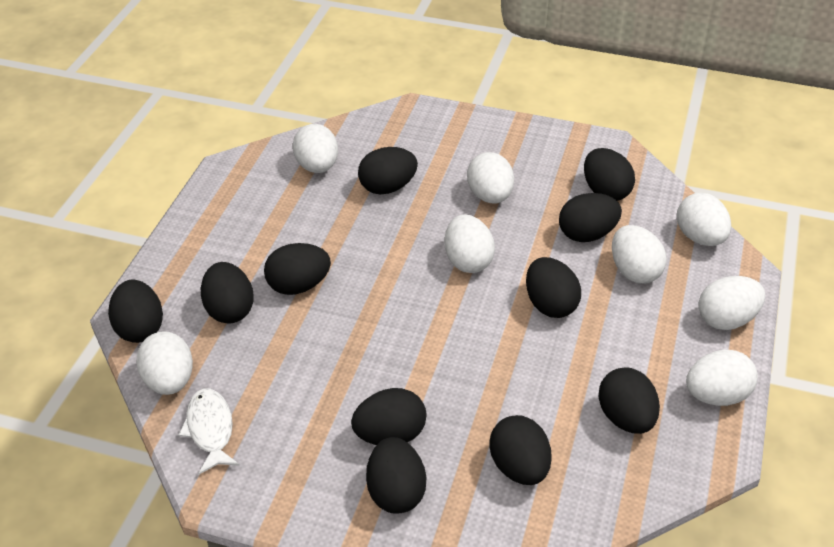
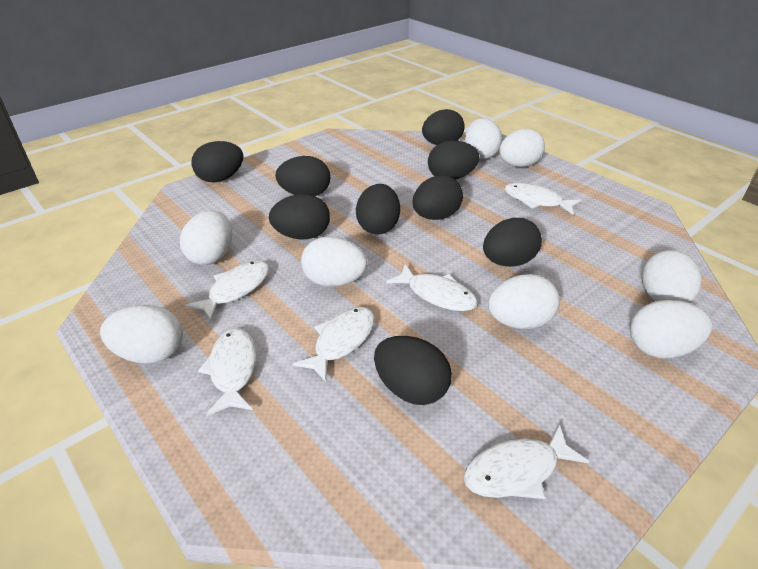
black egg: 11 -> 9
white fish: 1 -> 6

